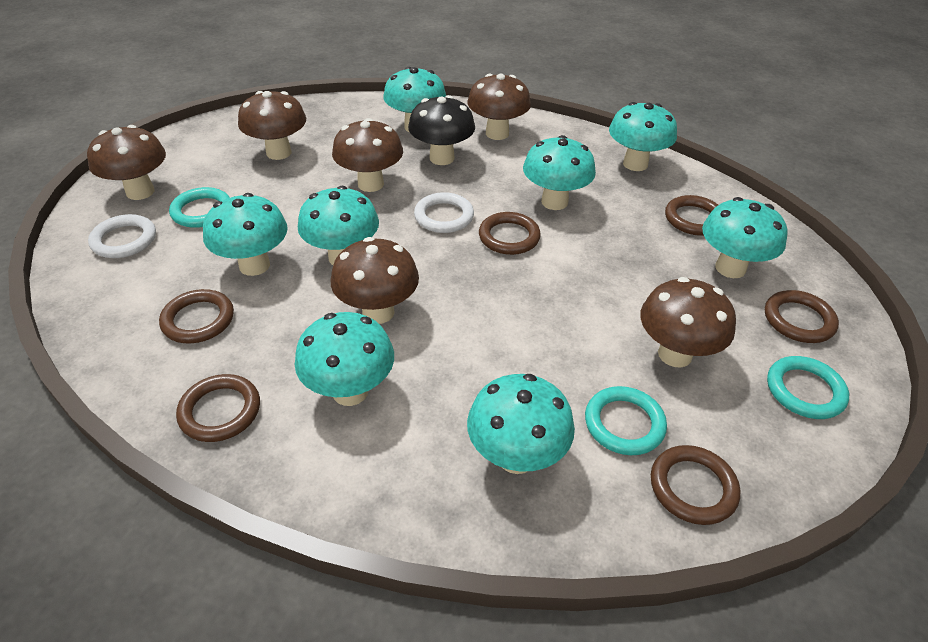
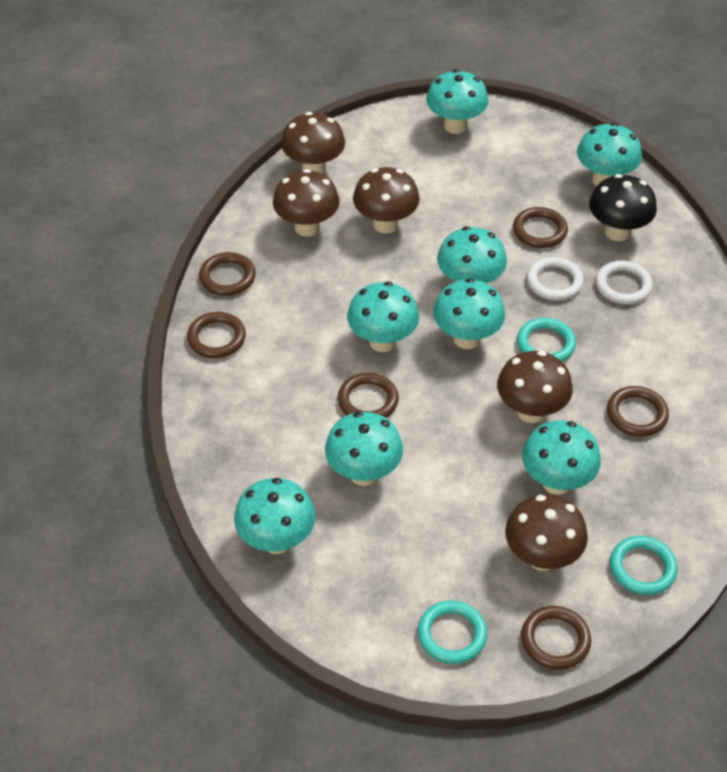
brown mushroom: 6 -> 5

